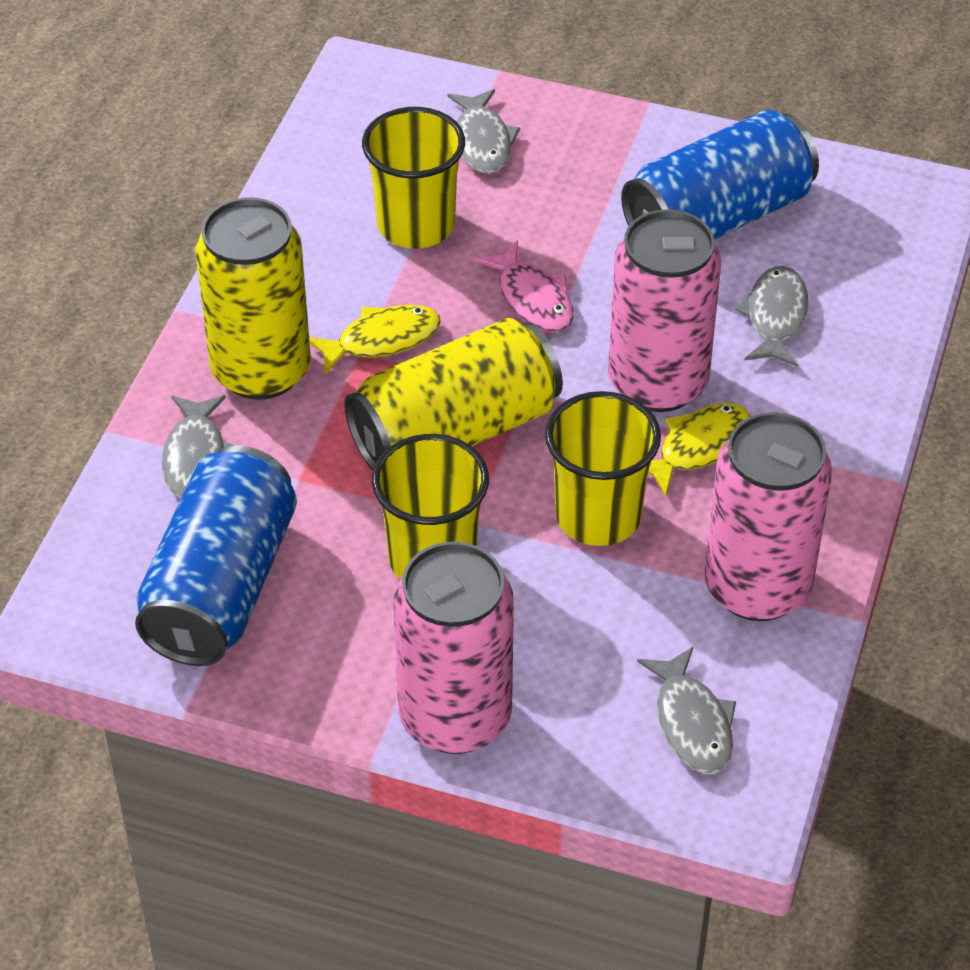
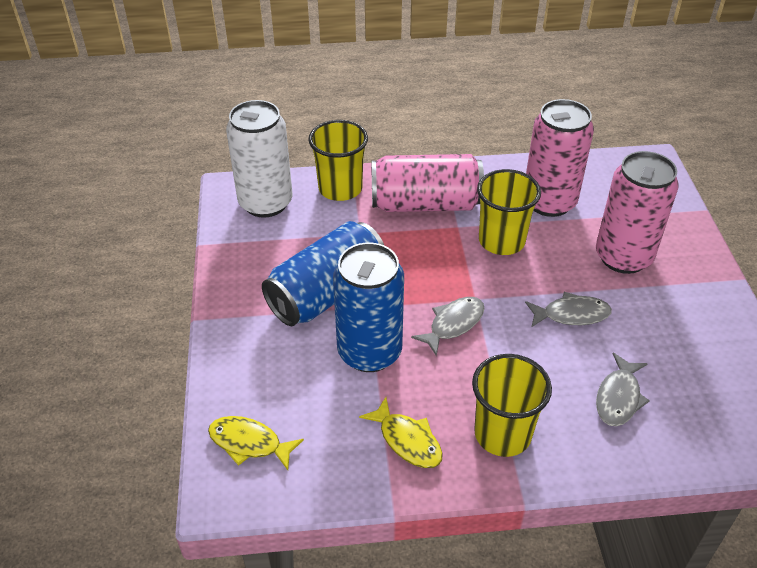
grey fish: 4 -> 3
pink fish: 1 -> 0
white can: 0 -> 1
yellow can: 2 -> 0

